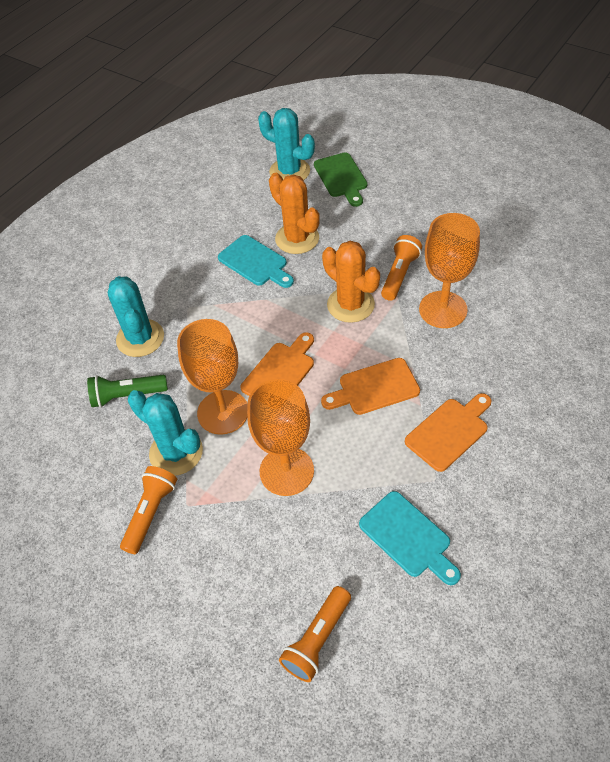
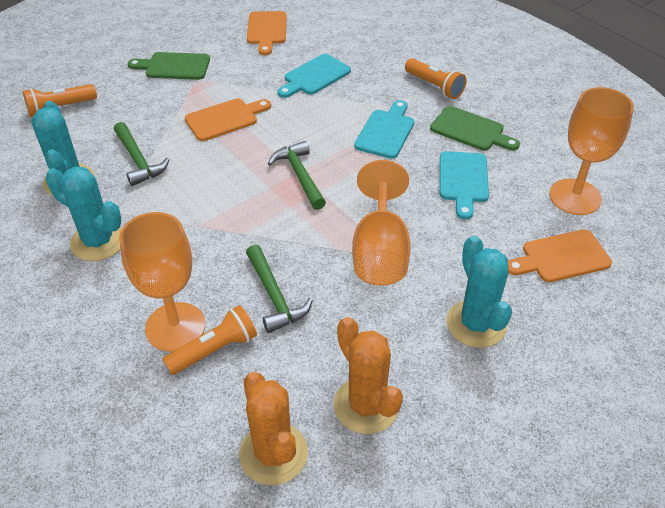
green cutting board: 1 -> 2
green flashlight: 1 -> 0
green hammer: 0 -> 3
turquoise cutting board: 2 -> 3

